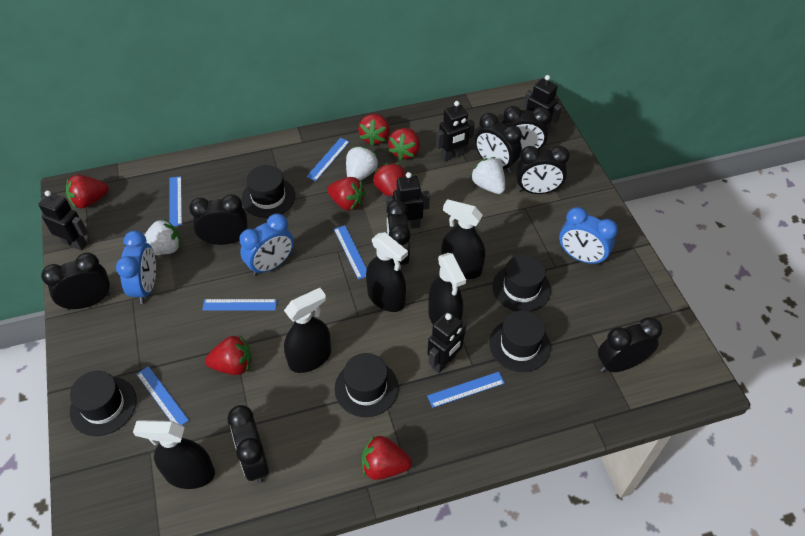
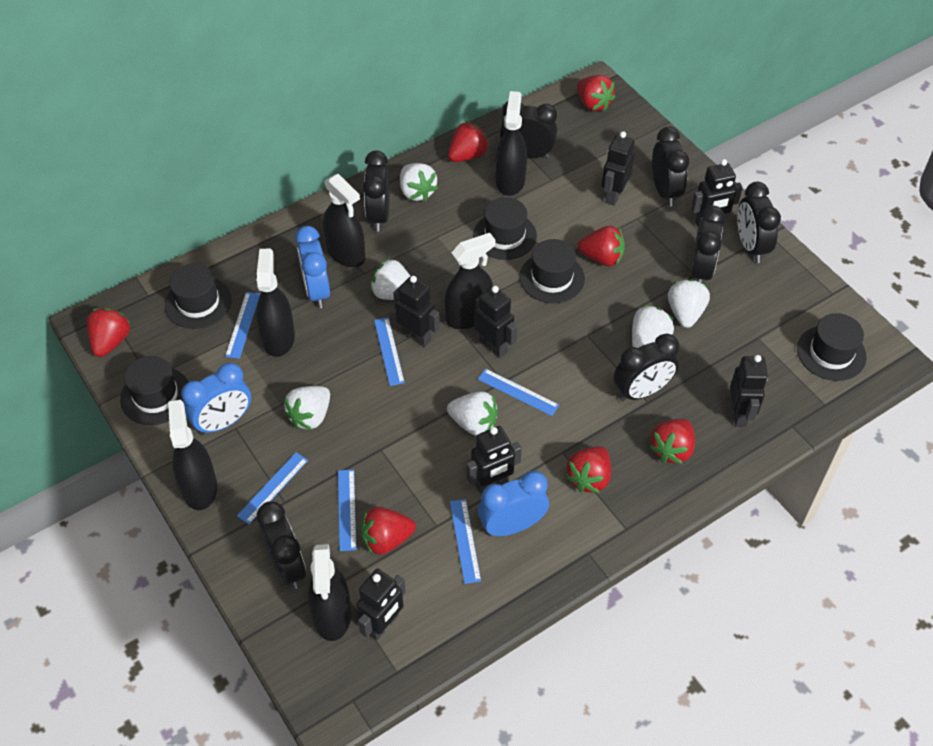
black clock: 8 -> 7
black robot: 5 -> 7
black spray bottle: 5 -> 6
white strawberry: 3 -> 6

